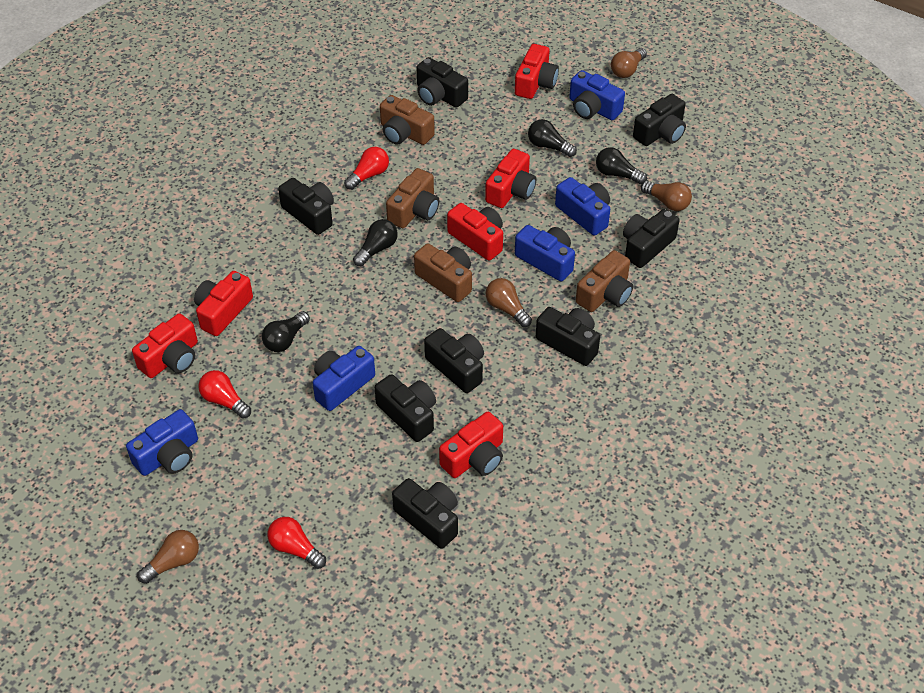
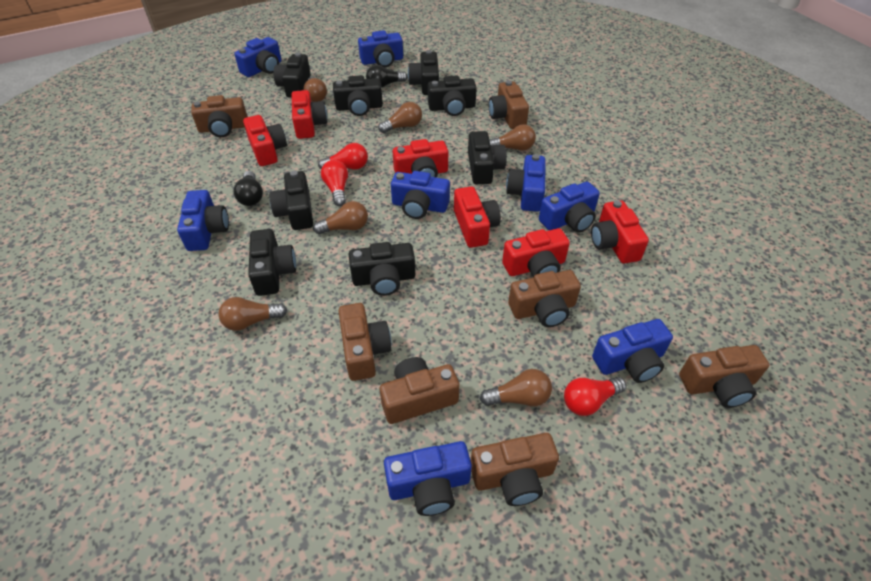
black light bulb: 4 -> 2
blue camera: 5 -> 8
brown camera: 4 -> 7
brown light bulb: 4 -> 6

